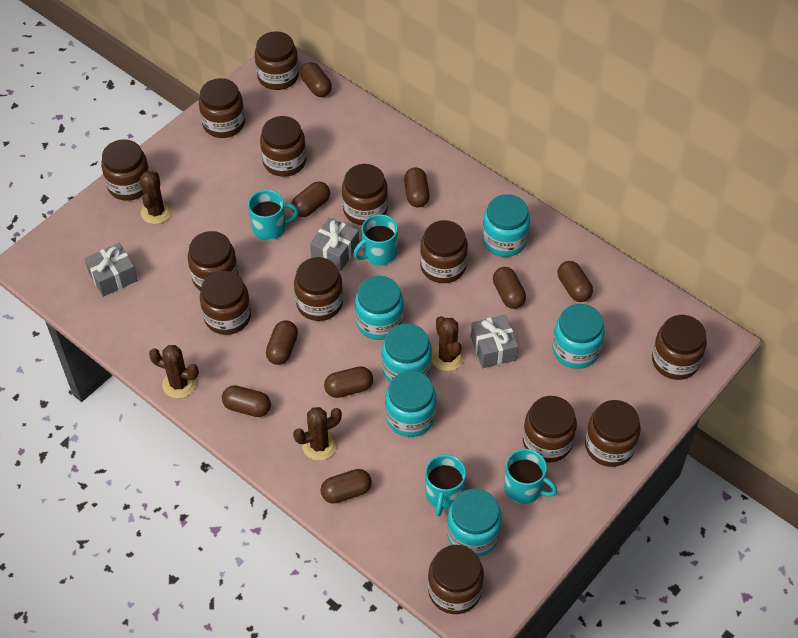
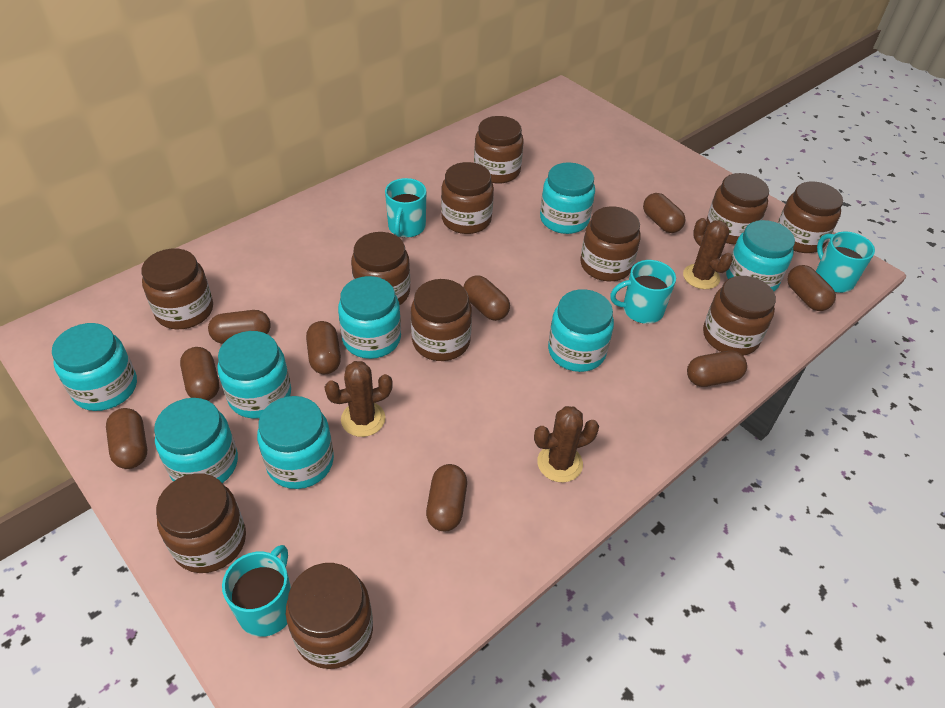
brown cactus: 4 -> 3
brown jar: 13 -> 11
grey gift: 3 -> 0
turquoise jar: 6 -> 8

